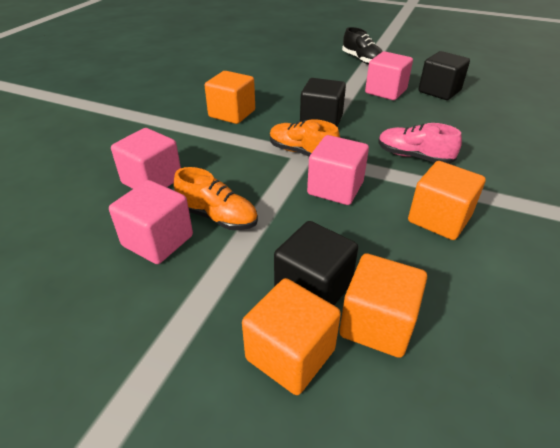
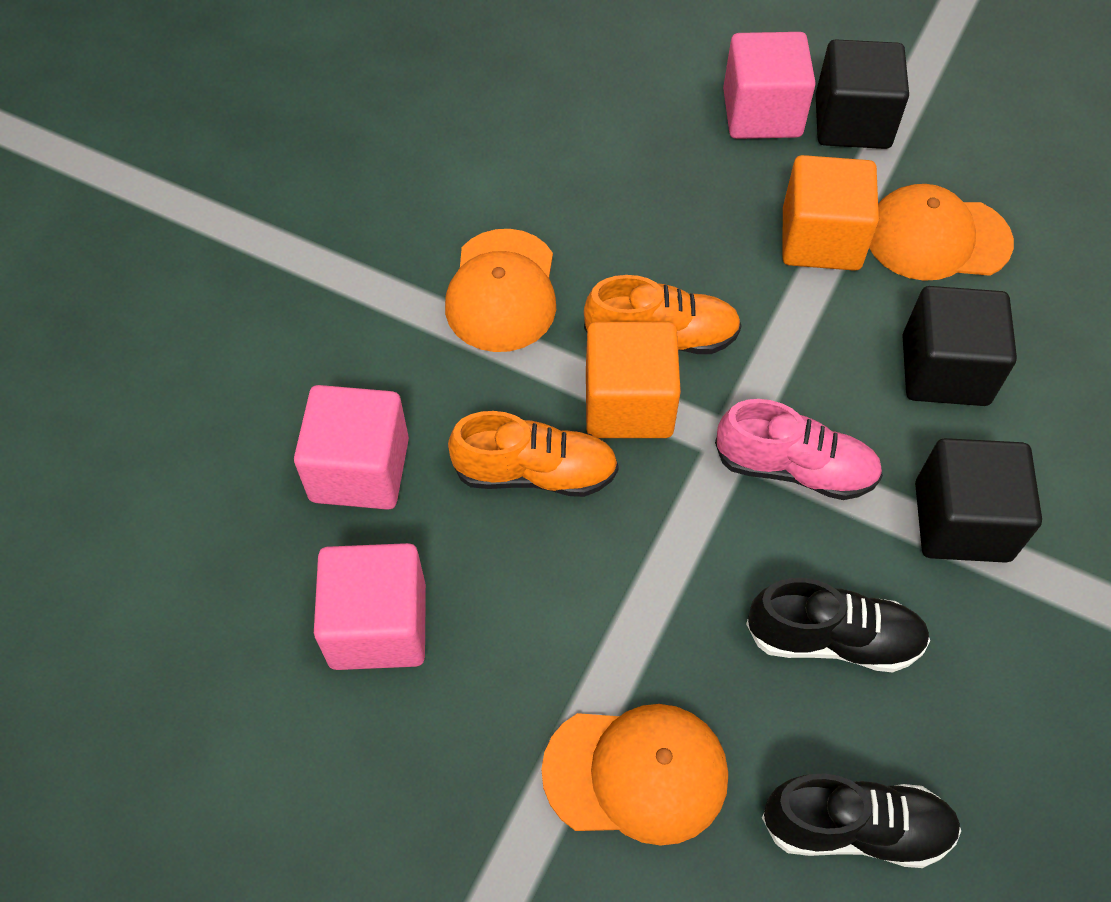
black shoe: 1 -> 2
orange cap: 0 -> 3
orange cube: 4 -> 2
pink cube: 4 -> 3

